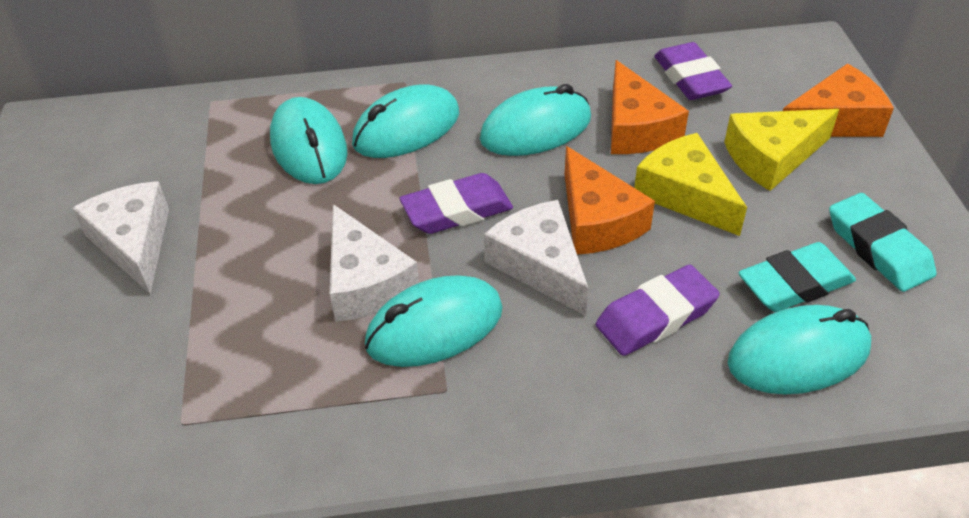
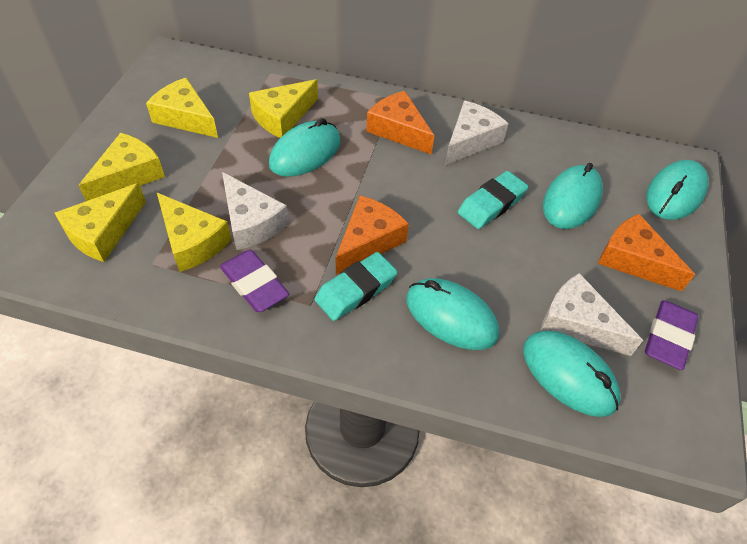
purple eraser: 3 -> 2
yellow cheese: 2 -> 5

